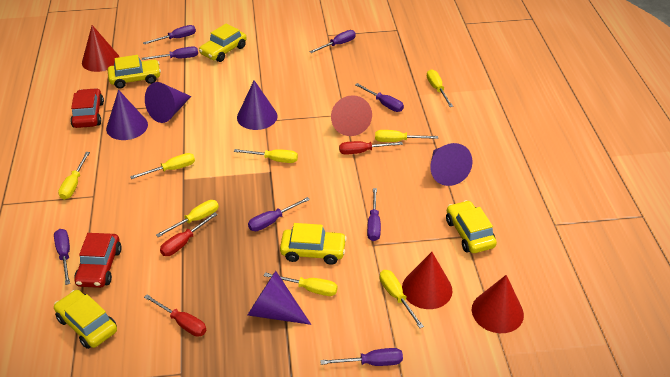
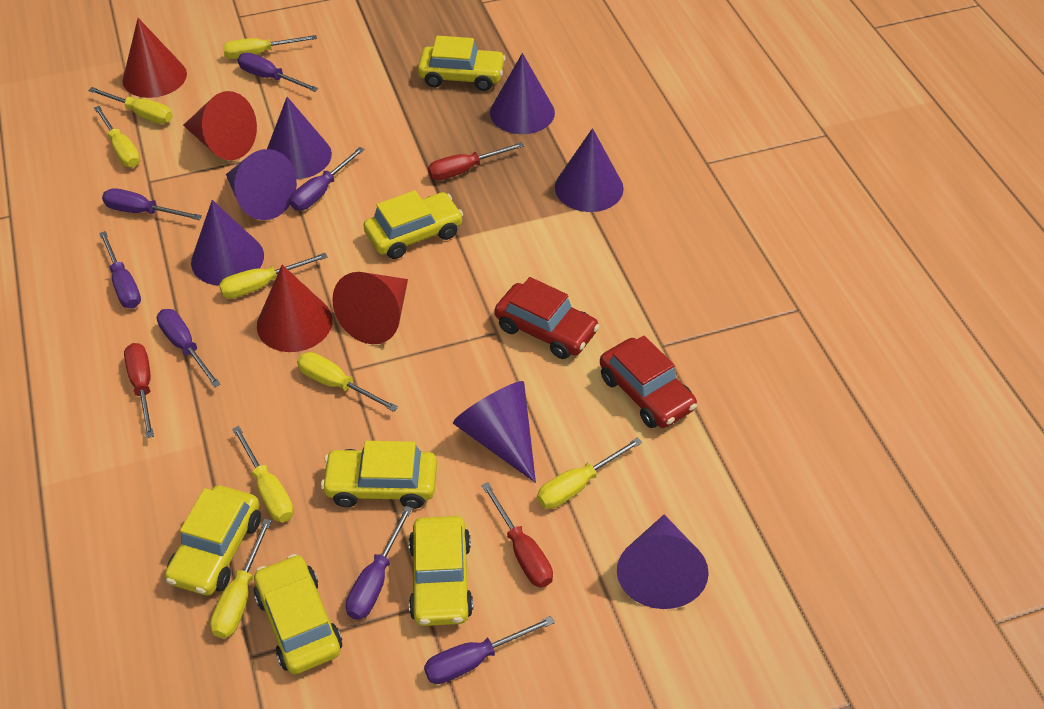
purple cone: 5 -> 7
purple screwdriver: 8 -> 7
yellow car: 5 -> 6

